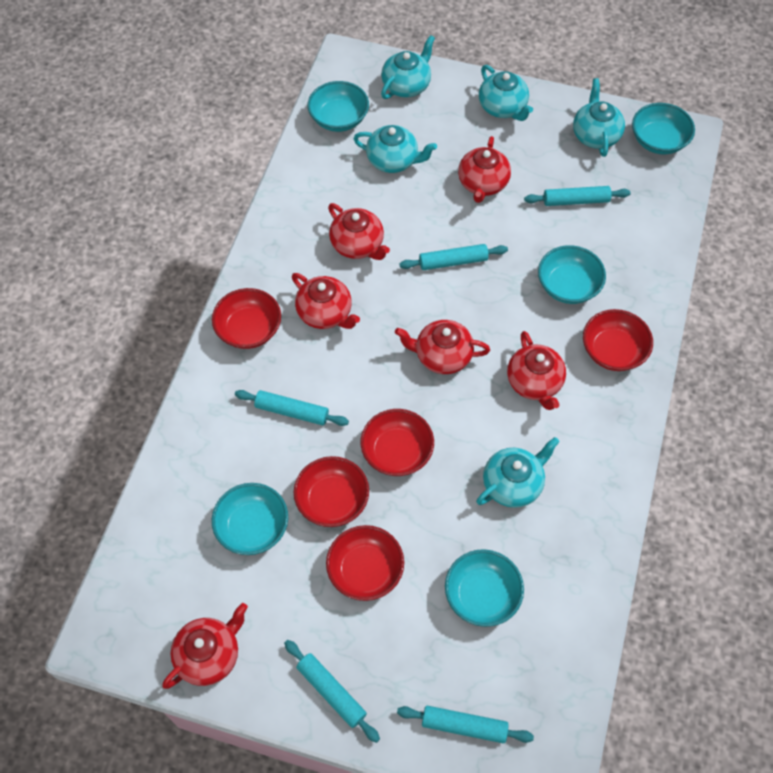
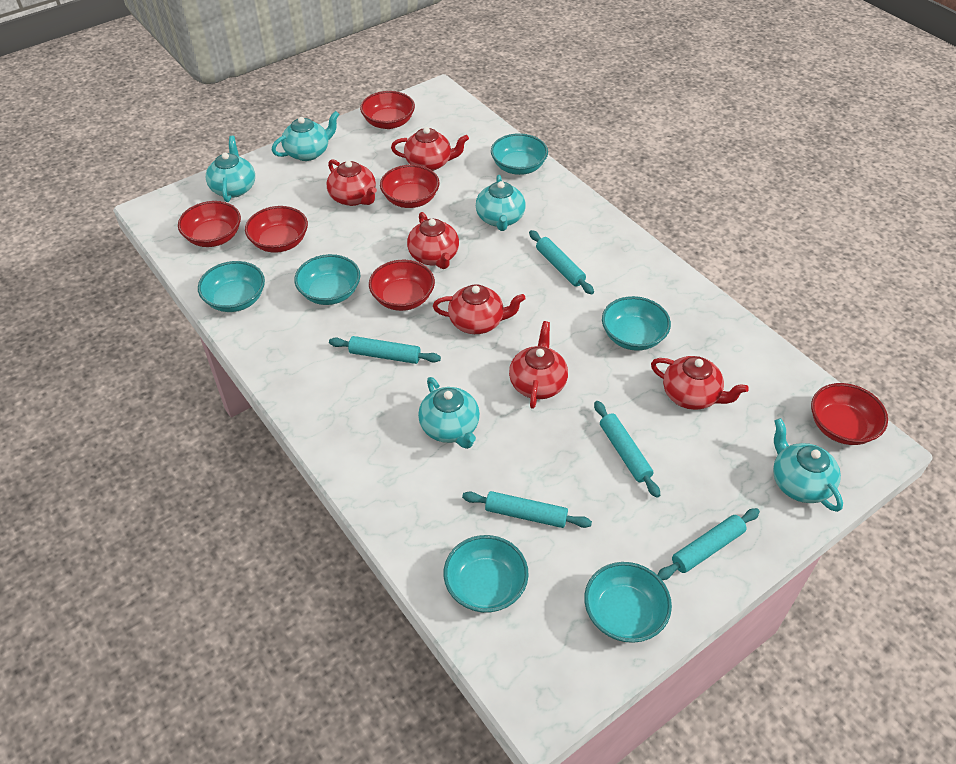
red bowl: 5 -> 6
turquoise bowl: 5 -> 6

